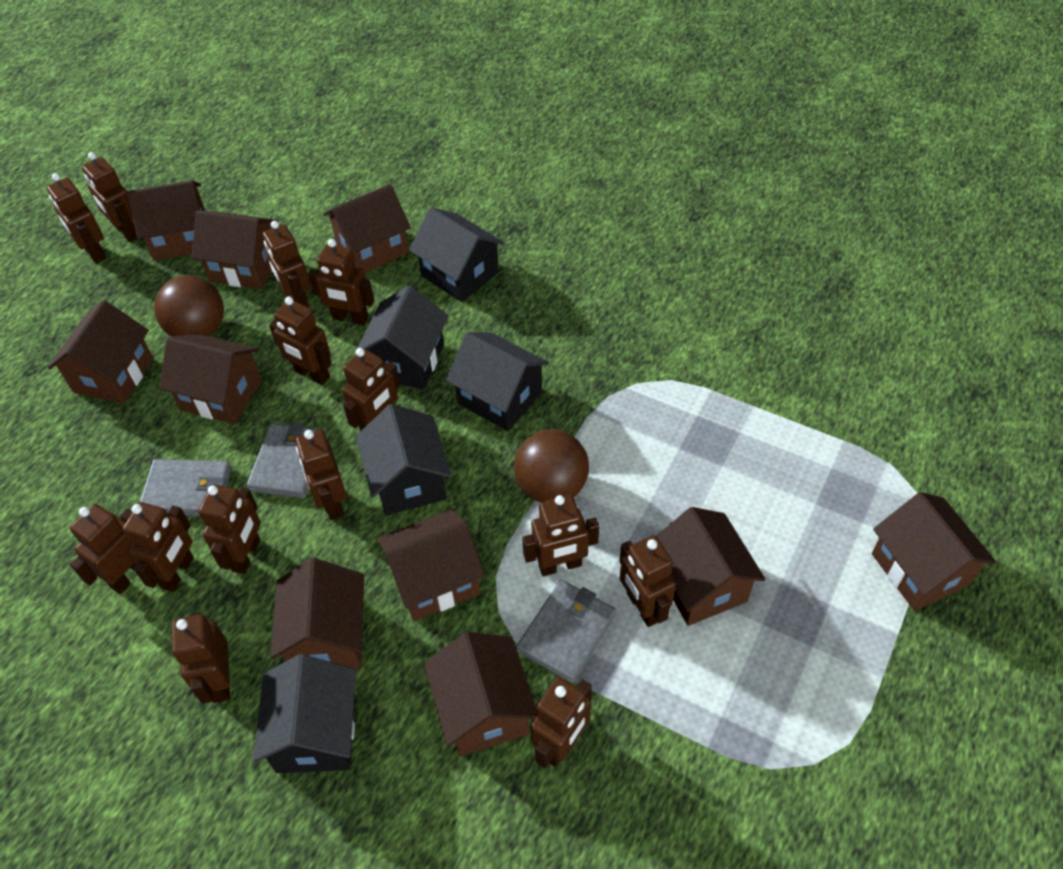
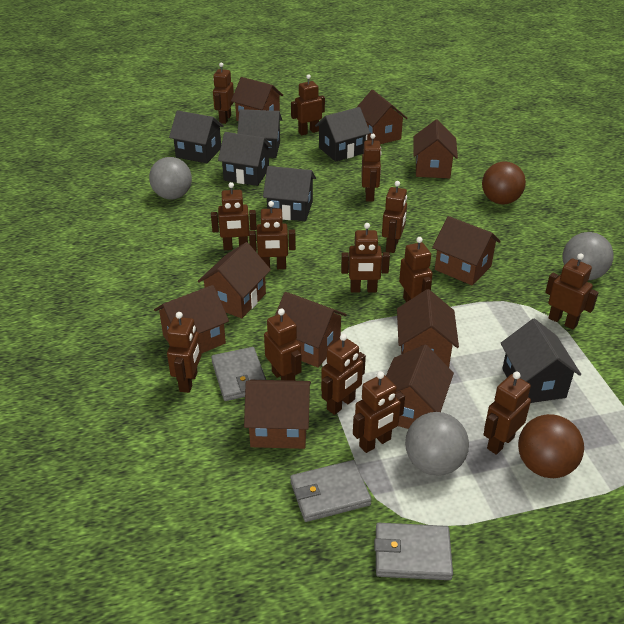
black house: 5 -> 6
grey ball: 0 -> 3

